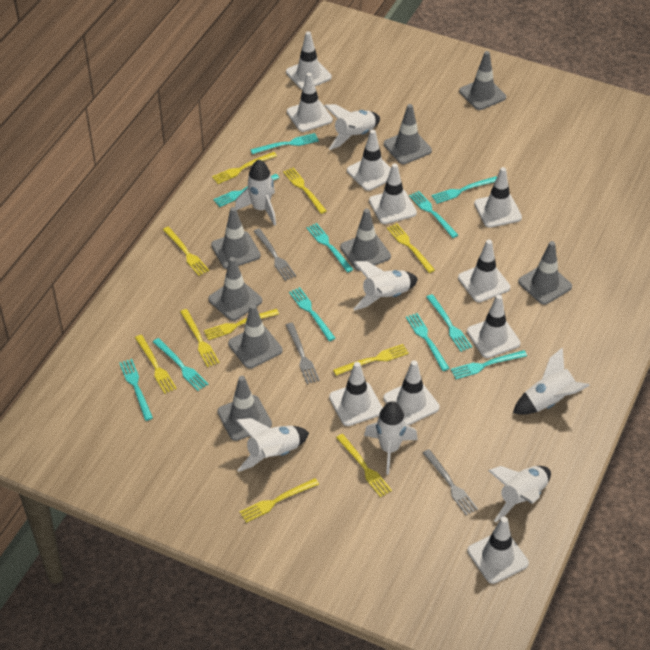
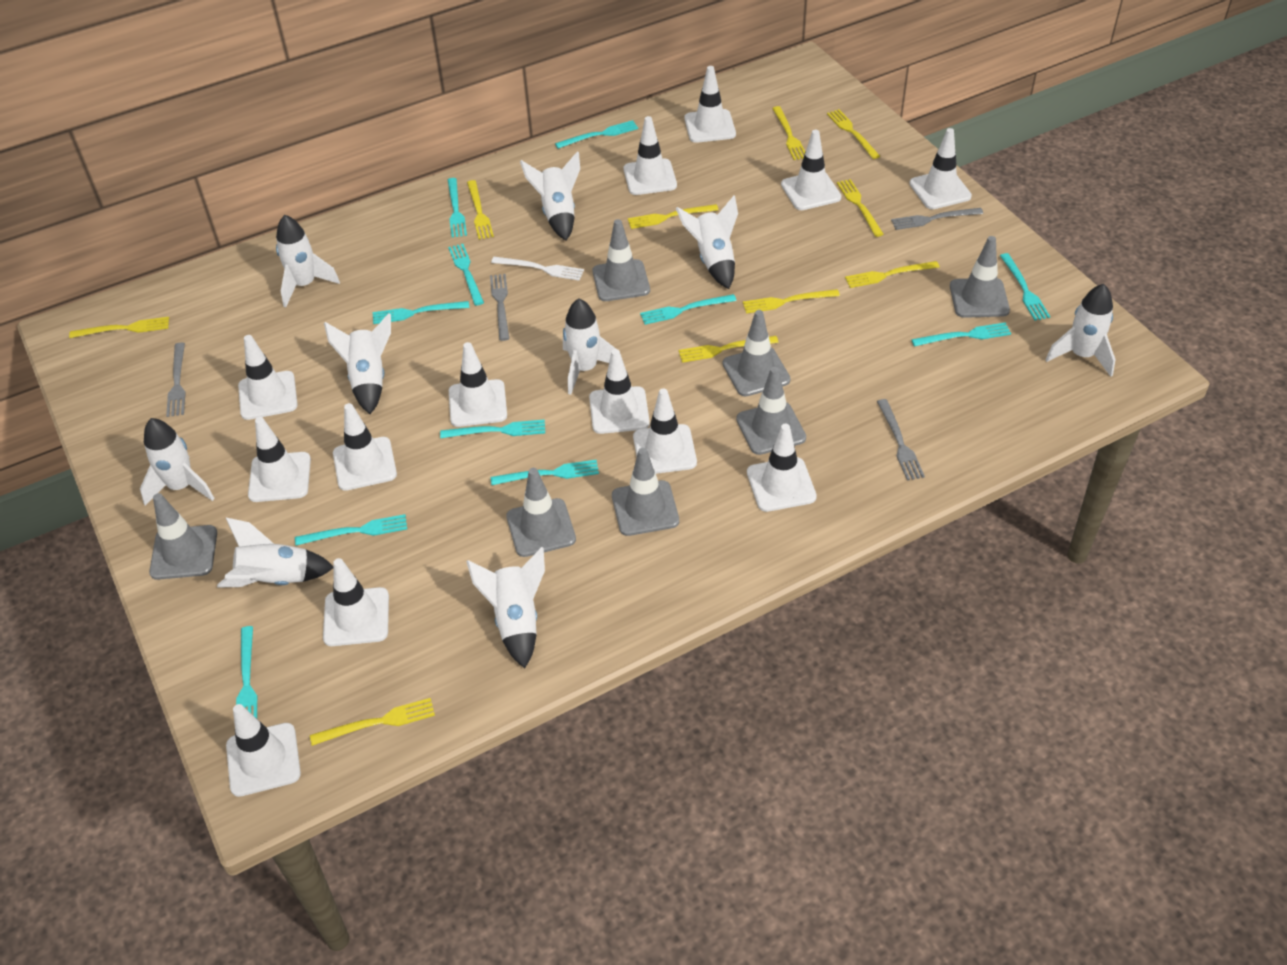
grey fork: 3 -> 4
grey traffic cone: 8 -> 7
white fork: 0 -> 1
white rocket: 7 -> 9
white traffic cone: 10 -> 13

